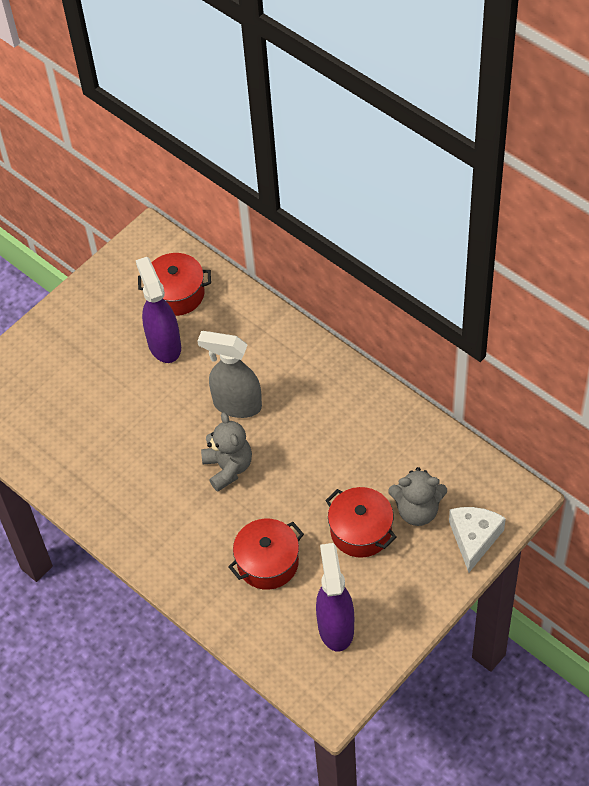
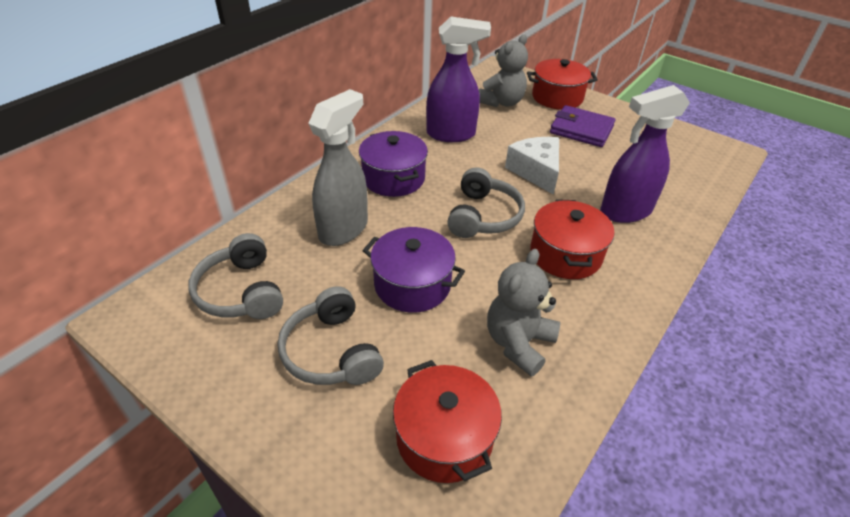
grey headphones: 0 -> 3
purple pot: 0 -> 2
purple wallet: 0 -> 1

